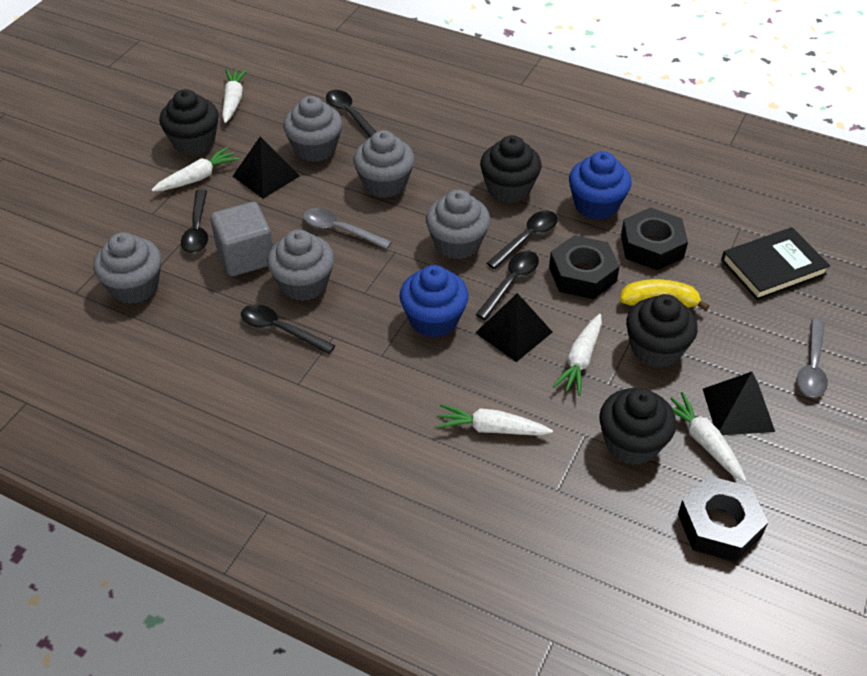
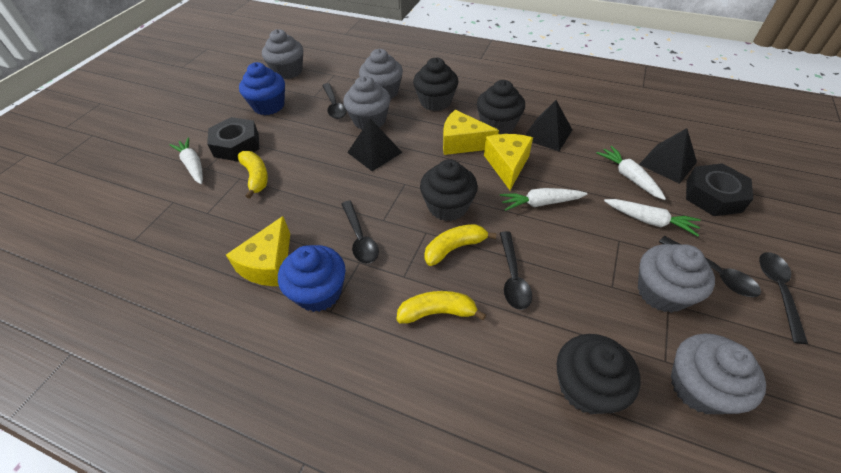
black book: 1 -> 0
black nut: 3 -> 2
grey cube: 1 -> 0
grey spoon: 2 -> 0
white carrot: 5 -> 4
yellow banana: 1 -> 3
yellow cheese: 0 -> 3

